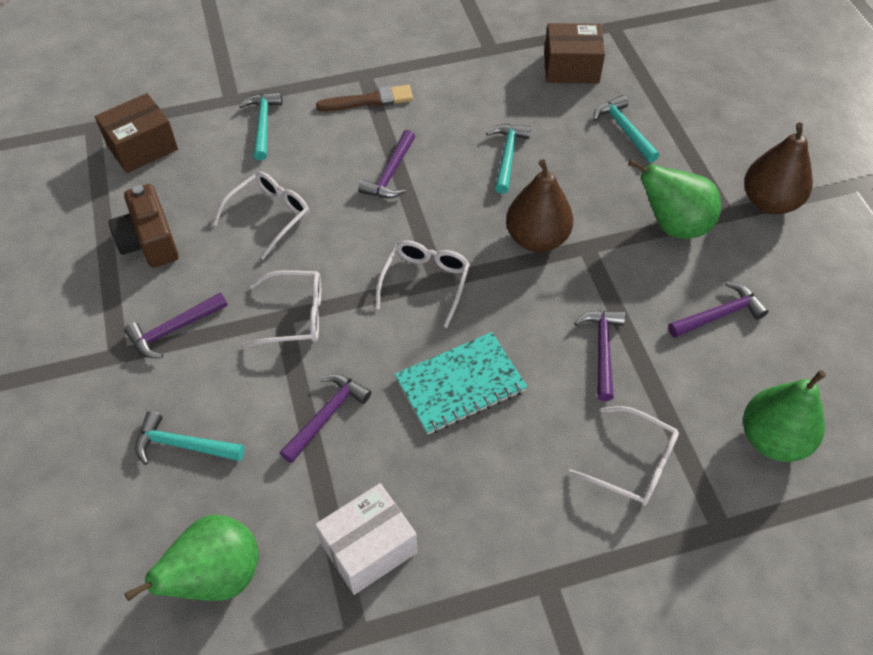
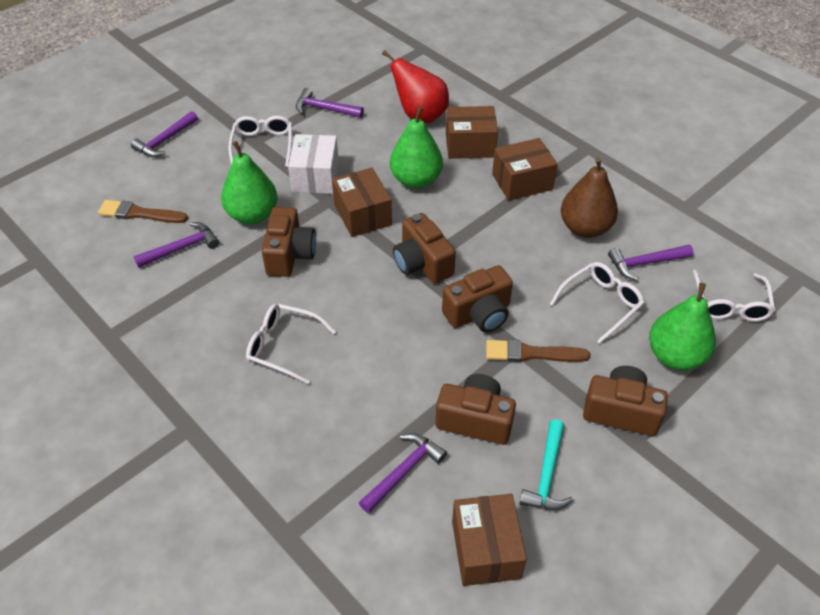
brown box: 2 -> 4
brown brush: 1 -> 2
brown camera: 1 -> 5
brown pear: 2 -> 1
red pear: 0 -> 1
turquoise hammer: 4 -> 1
turquoise notebook: 1 -> 0

